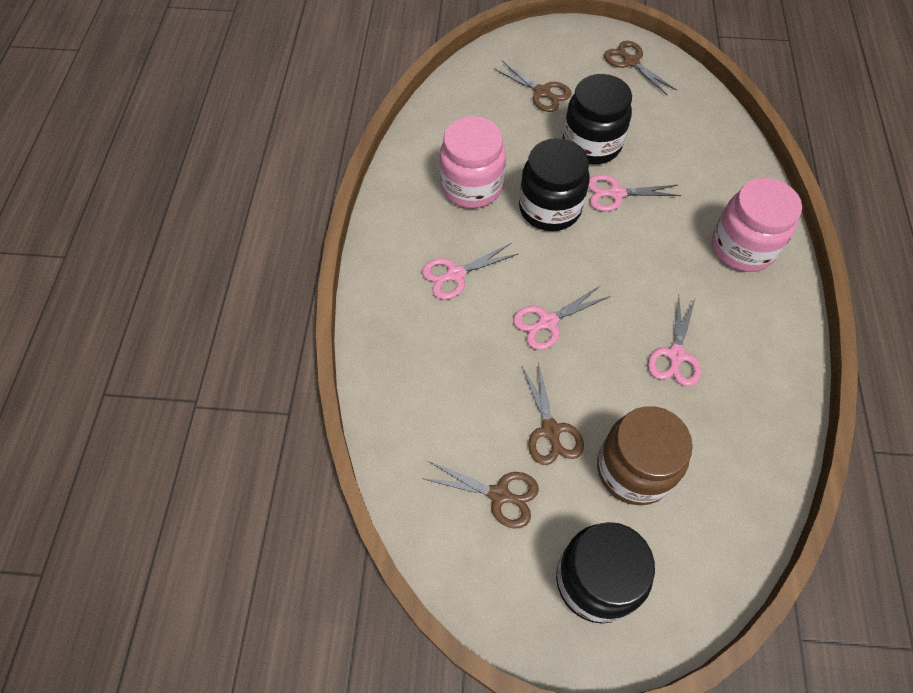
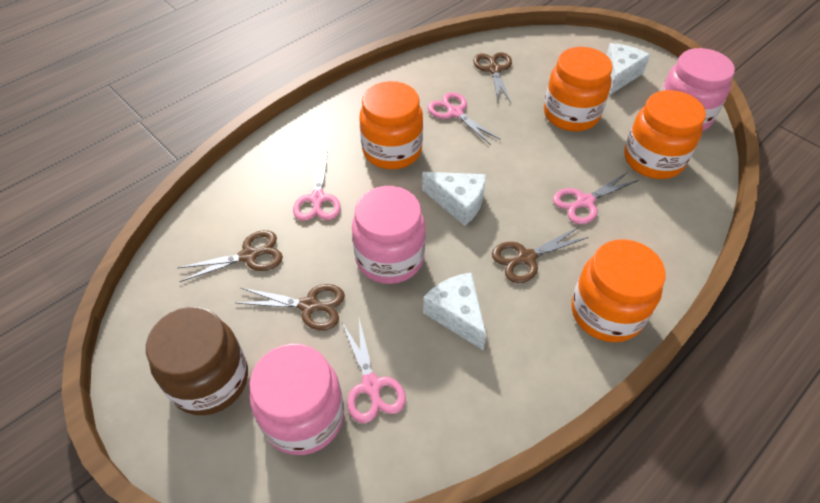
black jar: 3 -> 0
orange jar: 0 -> 4
pink jar: 2 -> 3
white cheese: 0 -> 3

